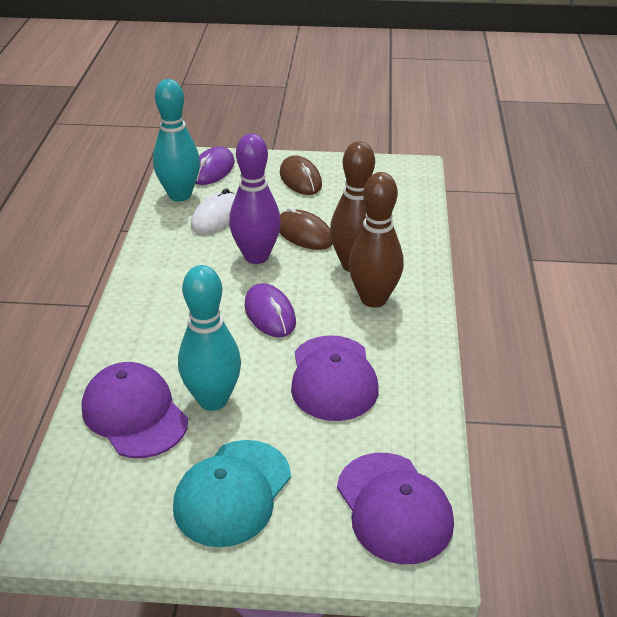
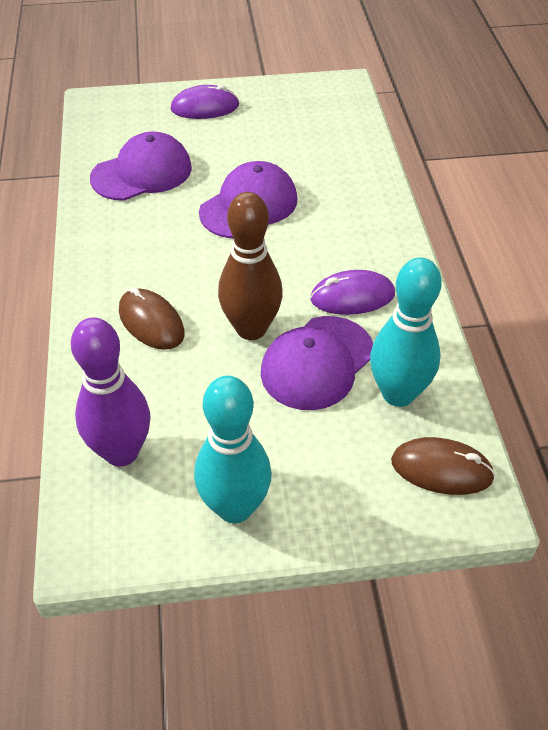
brown bowling pin: 2 -> 1
turquoise cap: 1 -> 0
white mouse: 1 -> 0

